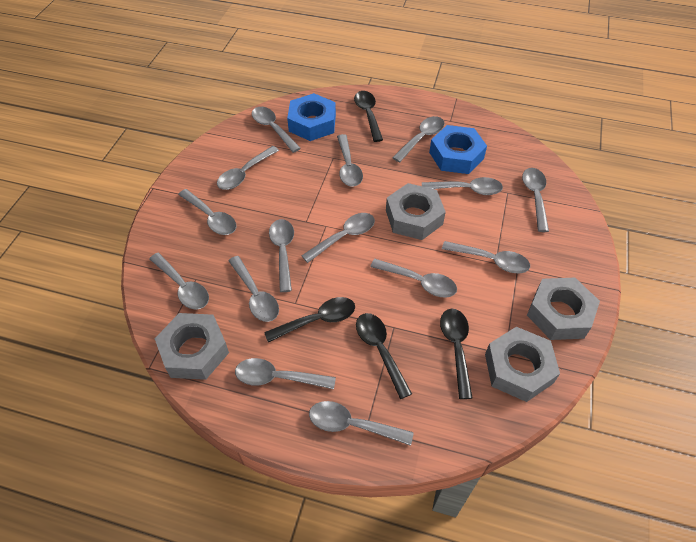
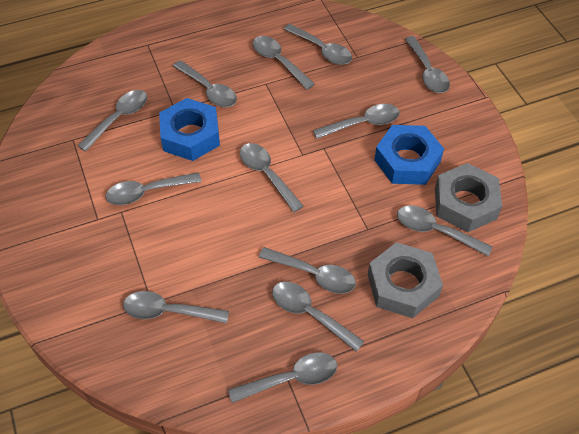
black spoon: 4 -> 0
grey nut: 4 -> 2
grey spoon: 15 -> 13

